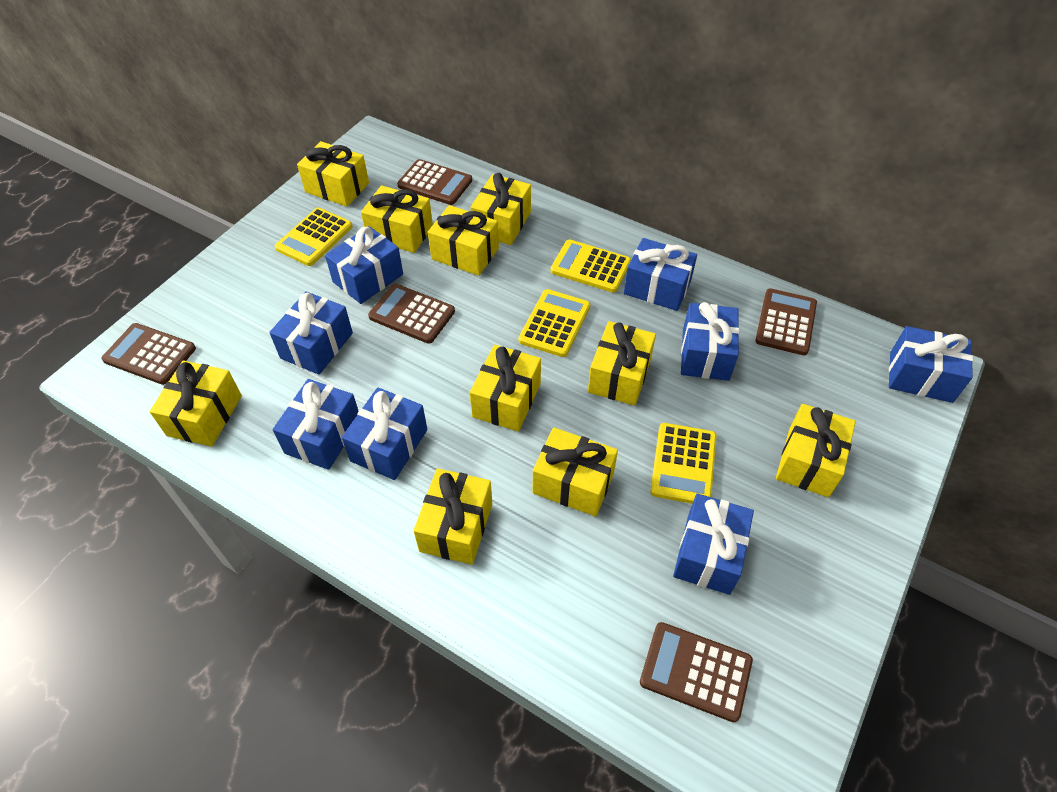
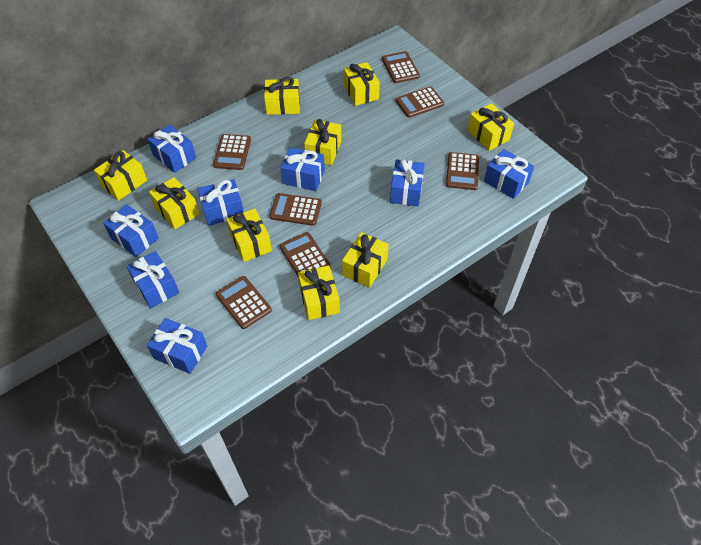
brown calculator: 5 -> 7
yellow calculator: 4 -> 0
yellow gift: 10 -> 9

